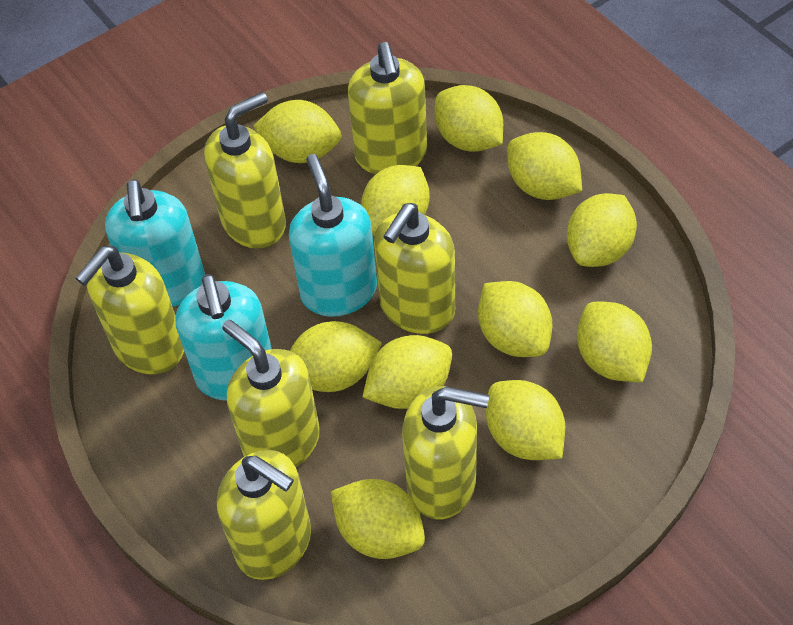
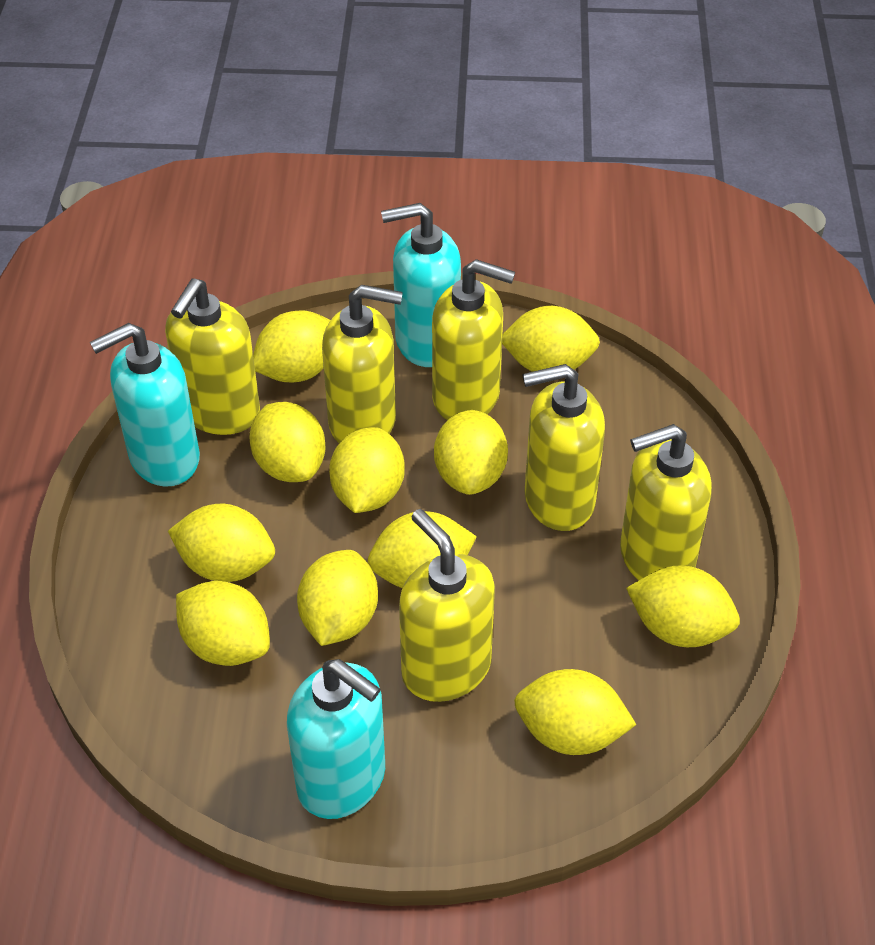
yellow soap dispenser: 7 -> 6

